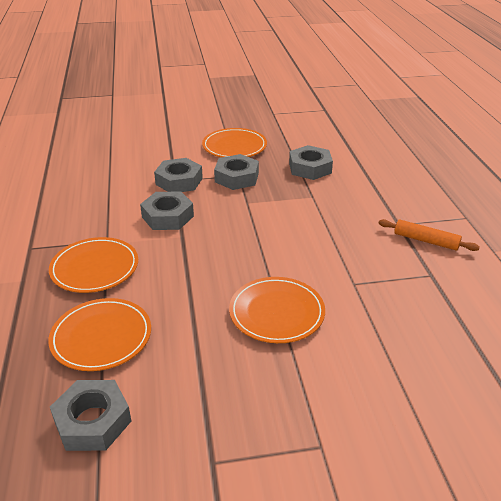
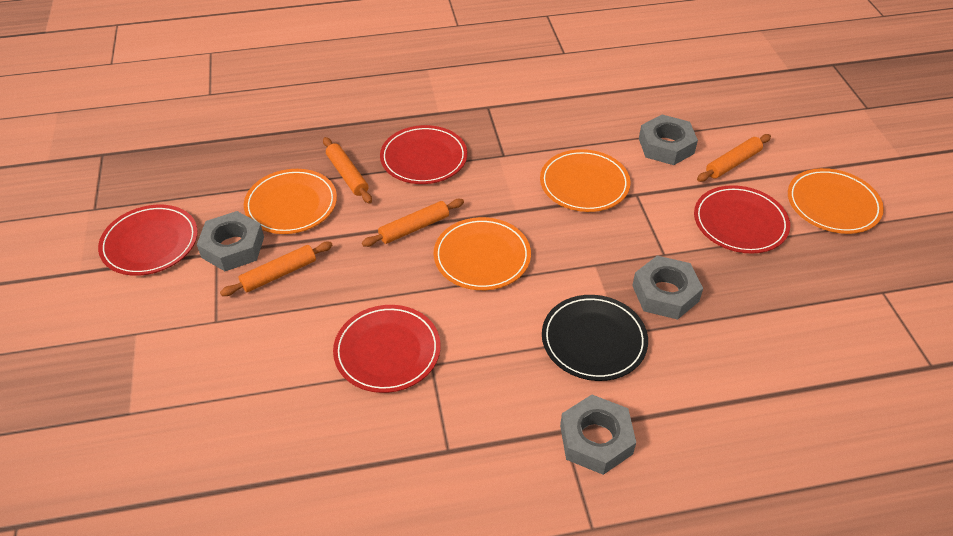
black plate: 0 -> 1
grey nut: 5 -> 4
orange rolling pin: 1 -> 4
red plate: 0 -> 4

